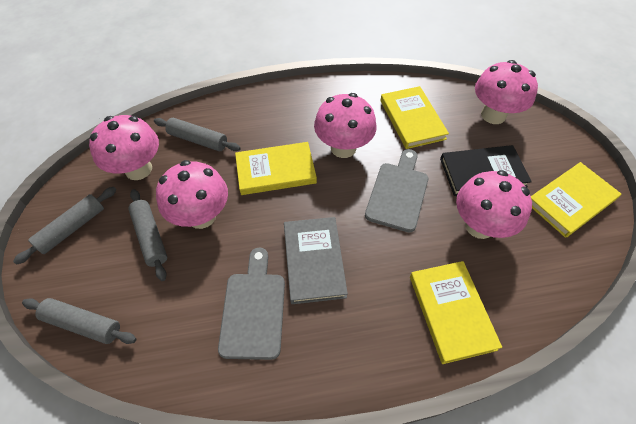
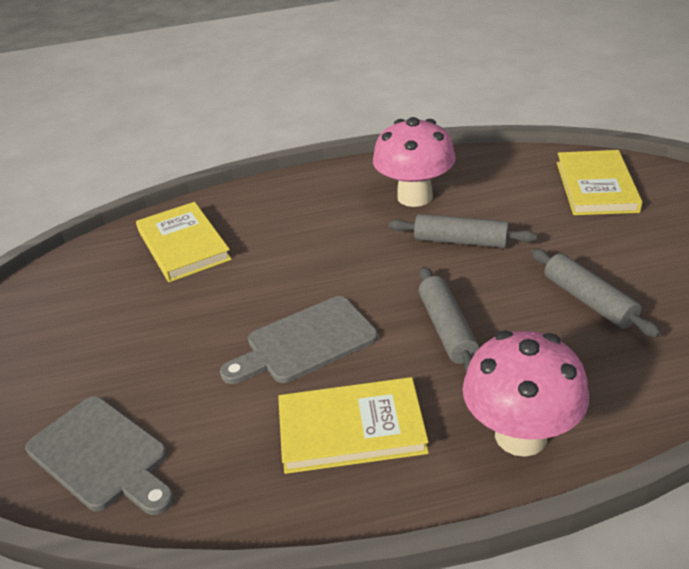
black book: 1 -> 0
grey book: 1 -> 0
grey rolling pin: 4 -> 3
pink mushroom: 5 -> 2
yellow book: 4 -> 3

